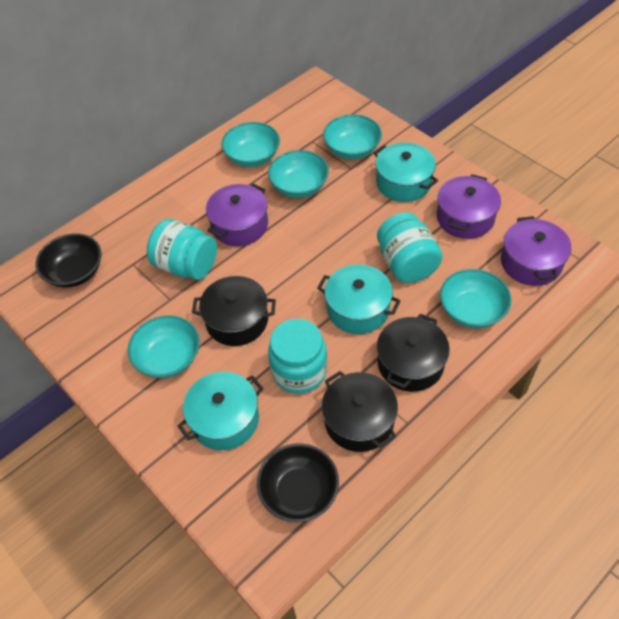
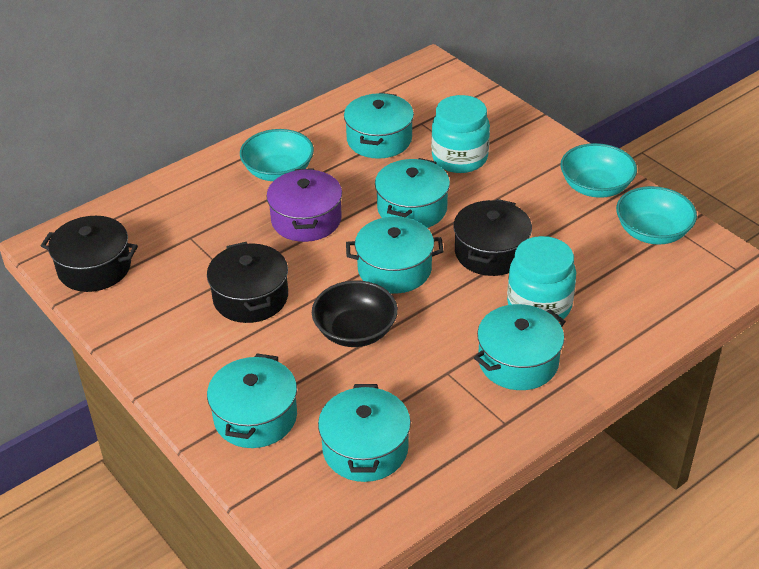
black bowl: 2 -> 1
purple pot: 3 -> 1
turquoise bowl: 5 -> 3
turquoise jar: 3 -> 2
turquoise pot: 3 -> 6

